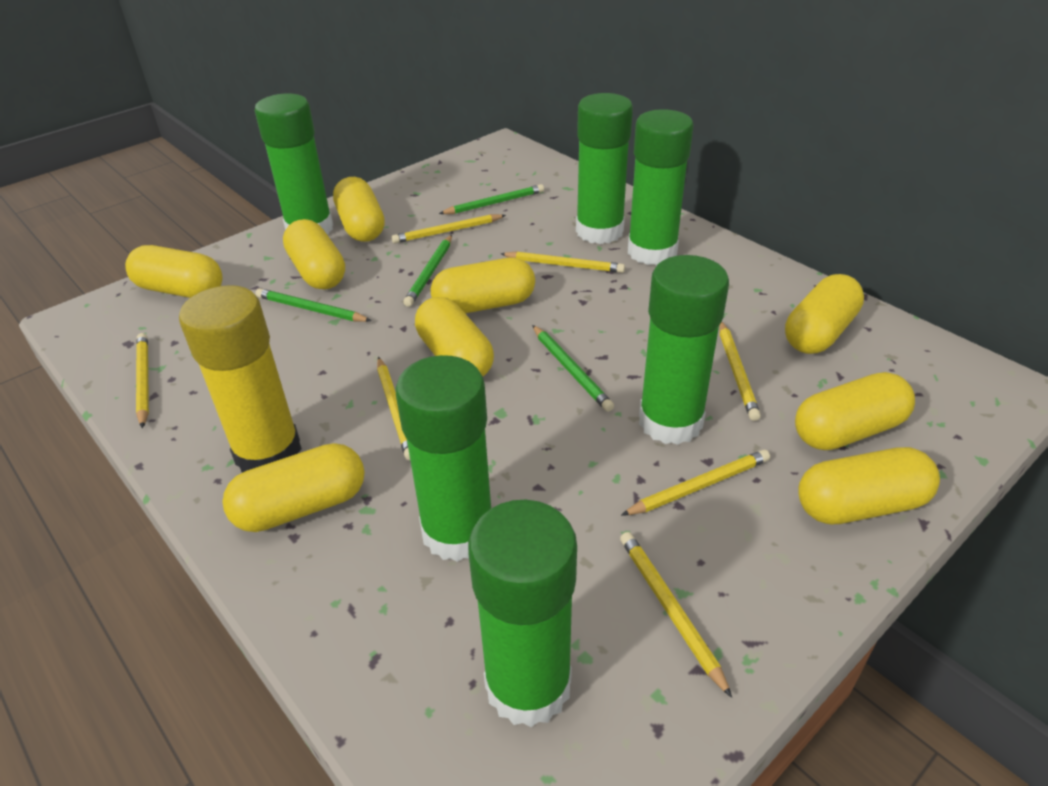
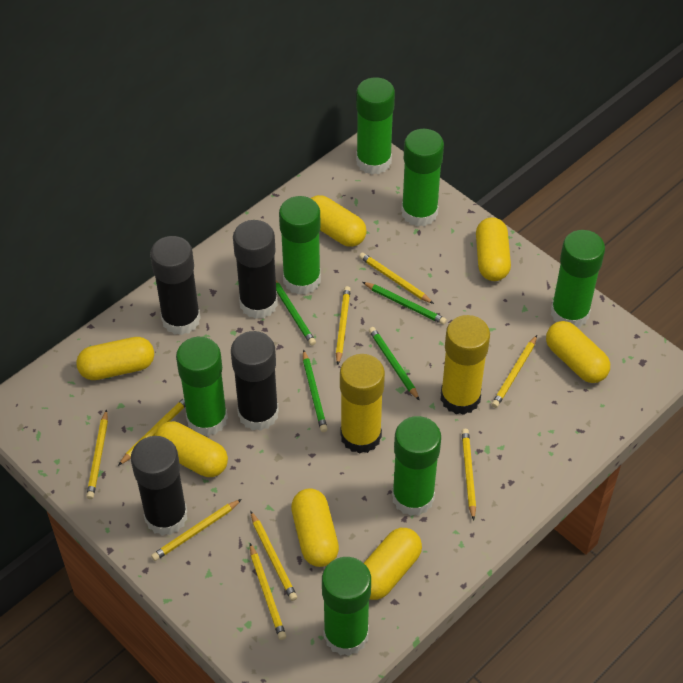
black glue stick: 0 -> 4
green glue stick: 6 -> 7
yellow capsule: 9 -> 7
yellow glue stick: 1 -> 2
yellow pencil: 7 -> 9

